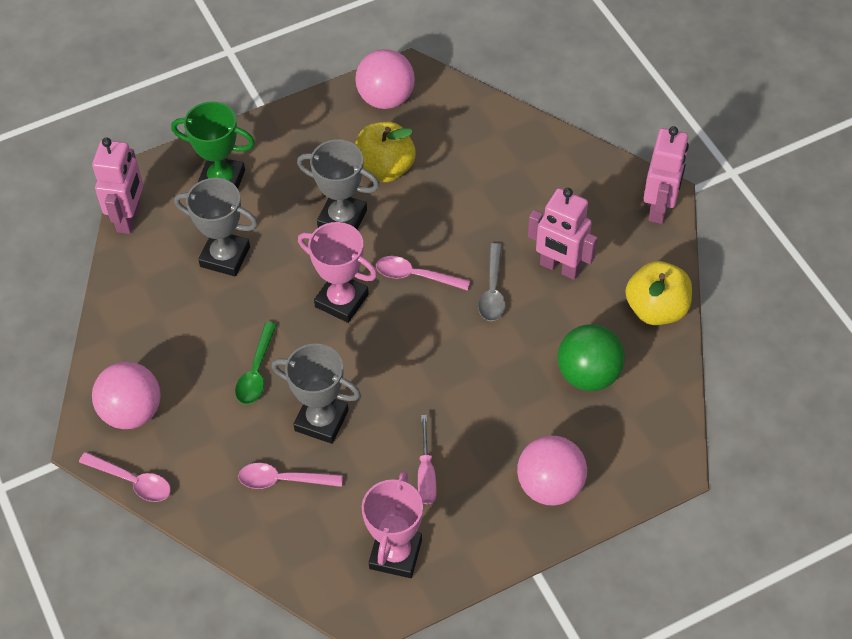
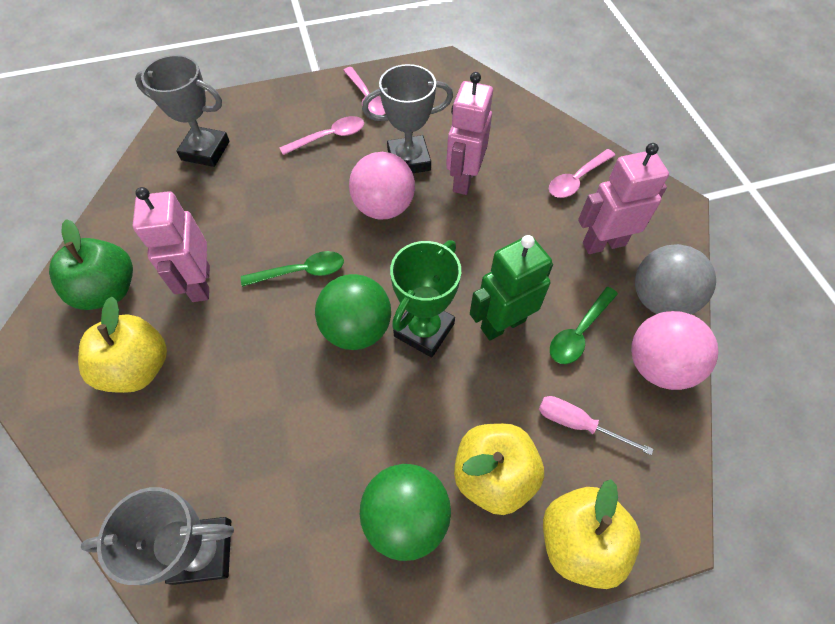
green apple: 0 -> 1
green ball: 1 -> 2
green robot: 0 -> 1
green spoon: 1 -> 2
grey ball: 0 -> 1
grey spoon: 1 -> 0
pink ball: 3 -> 2
pink trophy: 2 -> 0
yellow apple: 2 -> 3

